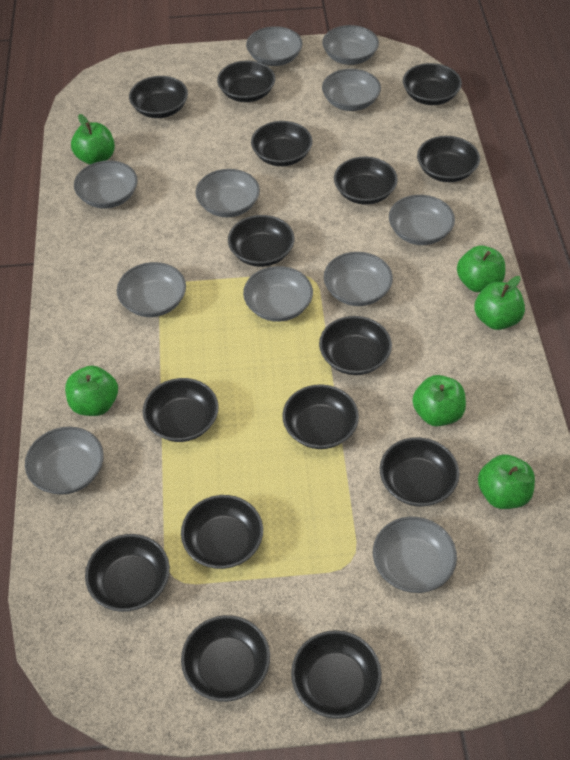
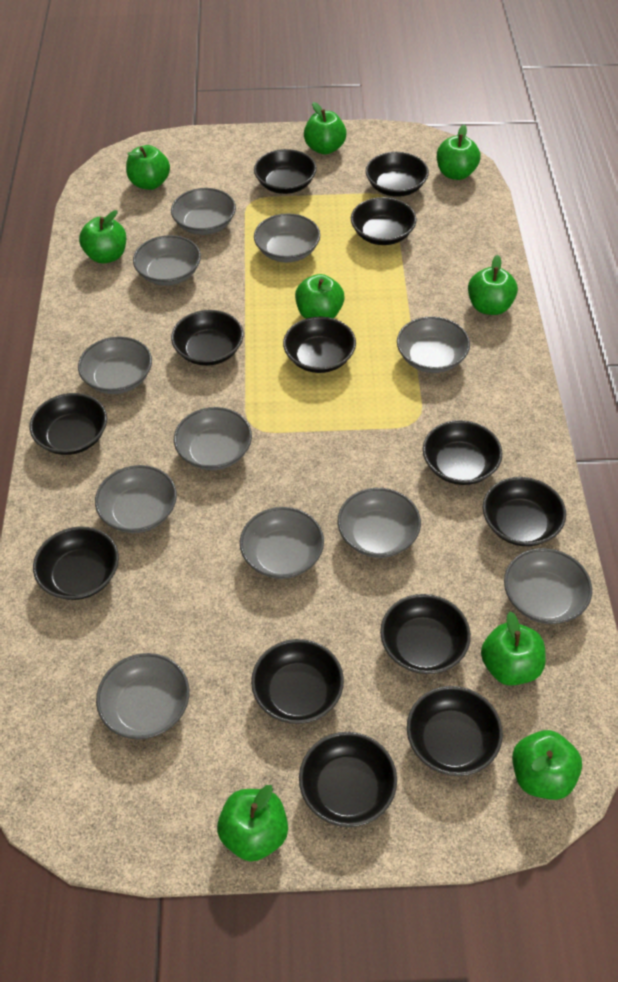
black bowl: 15 -> 13
green apple: 6 -> 9

